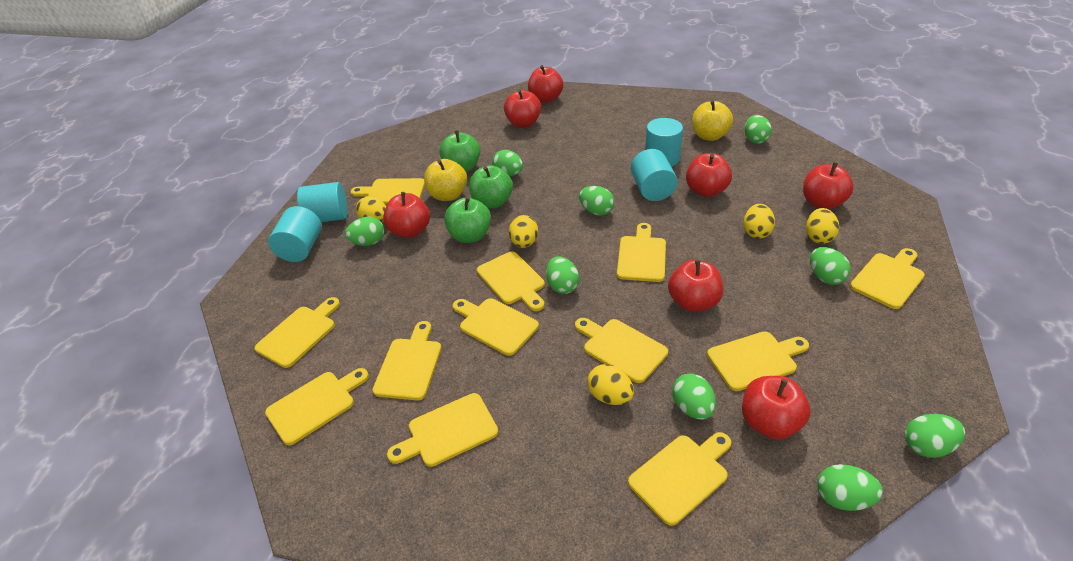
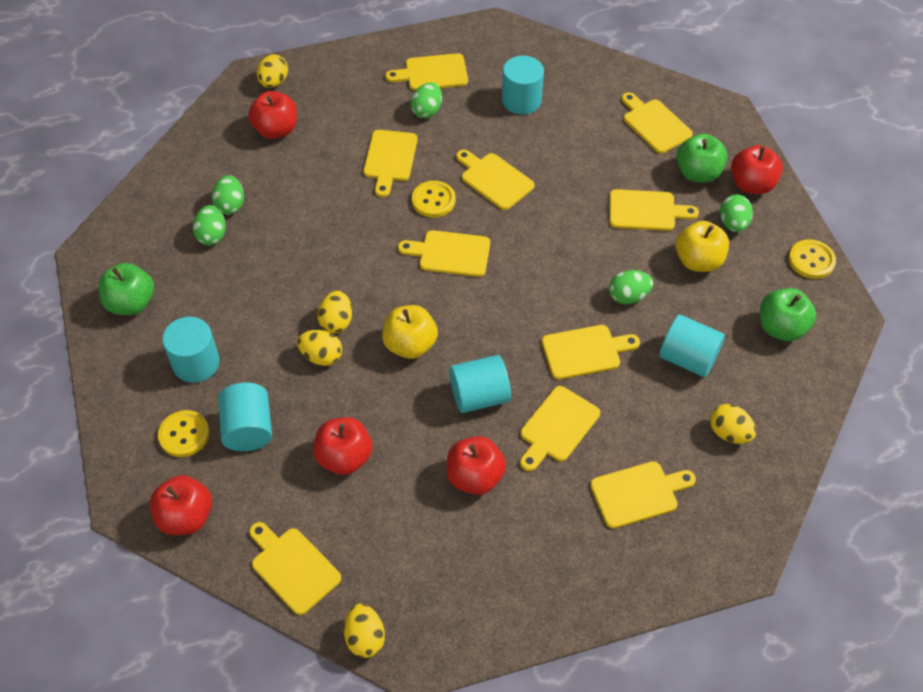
green egg: 9 -> 5
red apple: 7 -> 5
turquoise cylinder: 4 -> 5
yellow button: 0 -> 3
yellow cutting board: 12 -> 10

